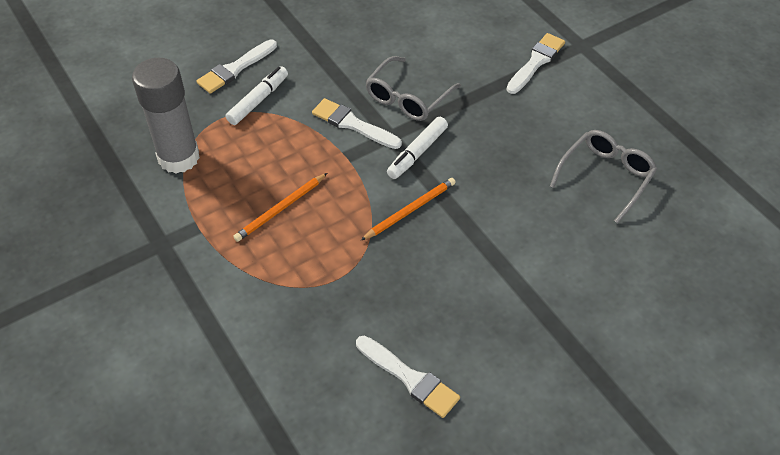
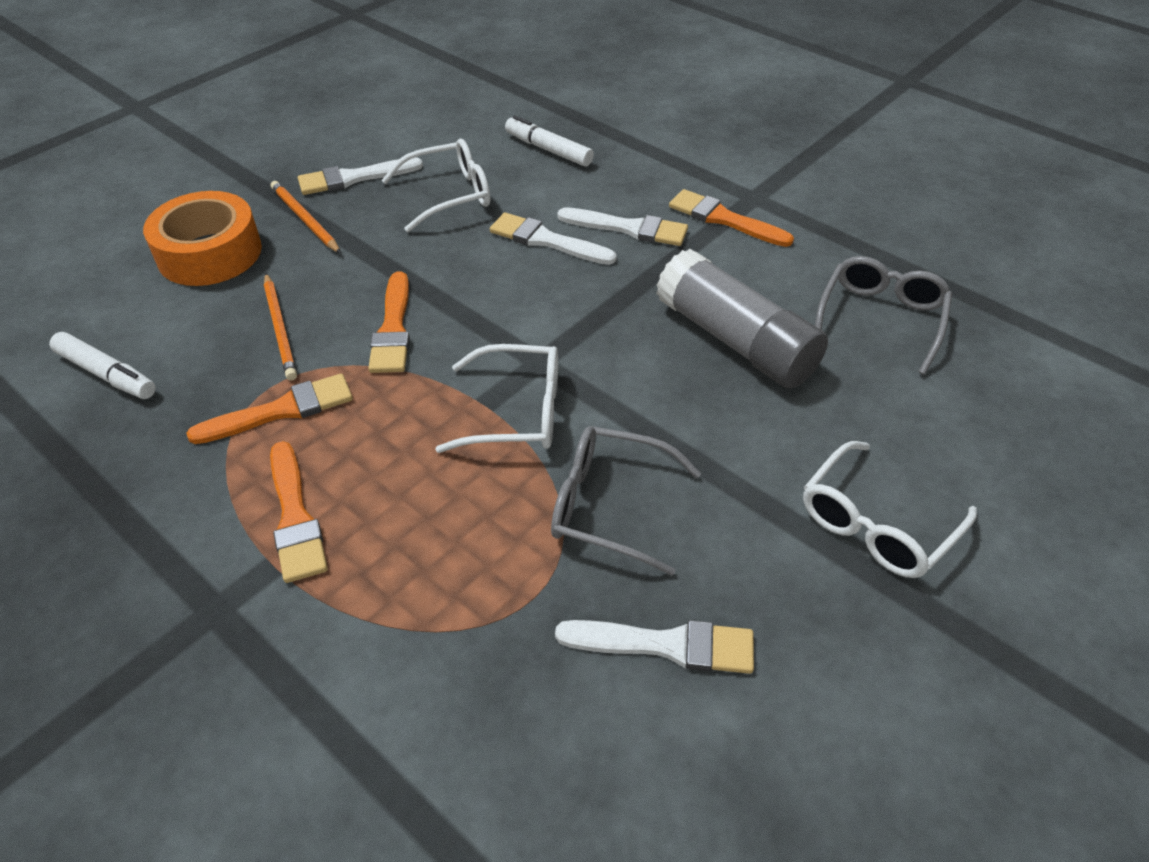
orange brush: 0 -> 4
orange tape: 0 -> 1
white glasses: 0 -> 3

